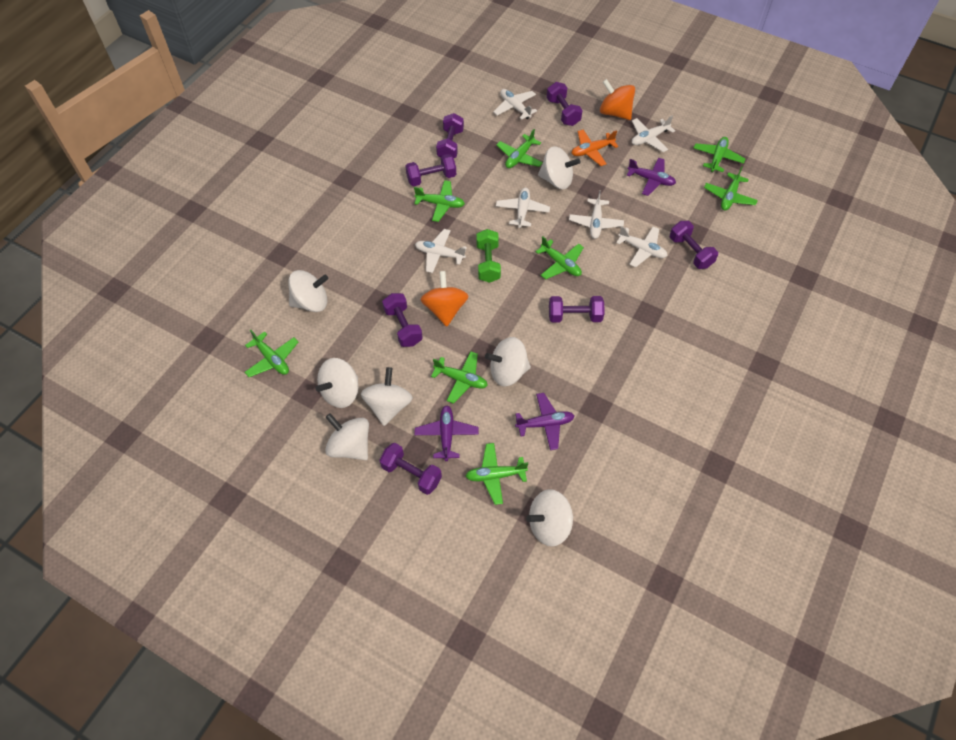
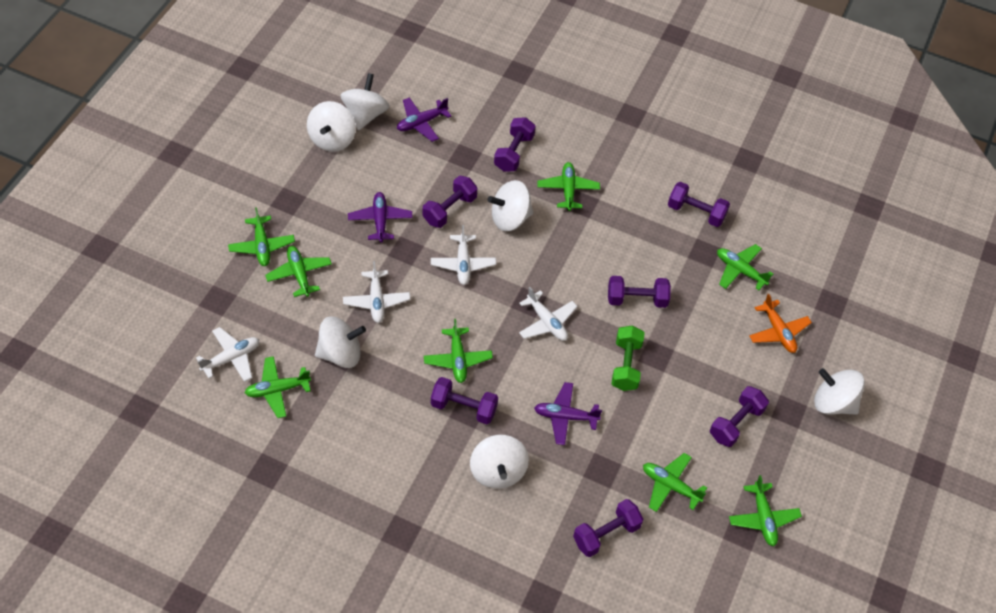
orange spinning top: 2 -> 0
white plane: 6 -> 4
white spinning top: 7 -> 6

